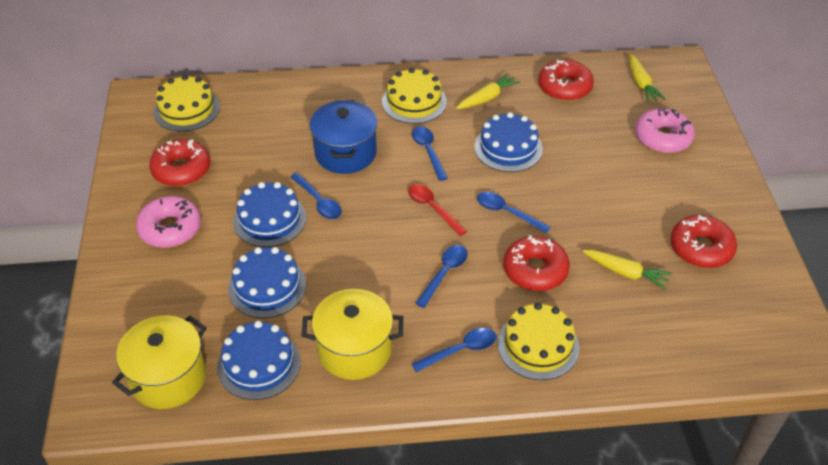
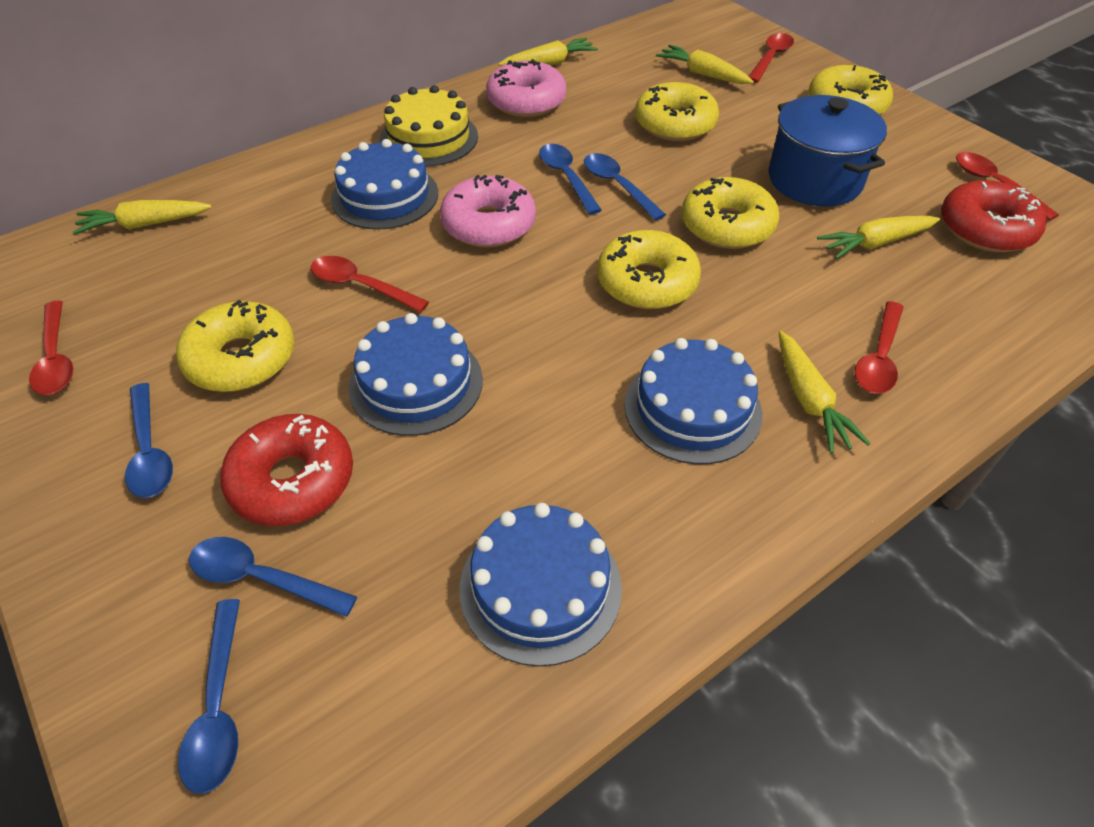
red donut: 4 -> 2
red spoon: 1 -> 5
yellow cake: 3 -> 1
yellow carrot: 3 -> 5
yellow donut: 0 -> 5
yellow pot: 2 -> 0

